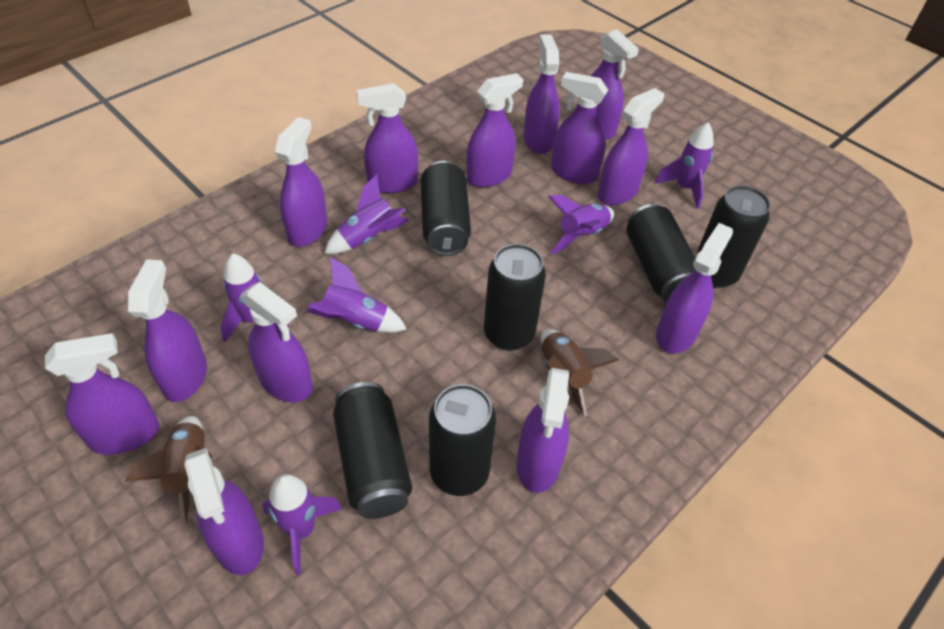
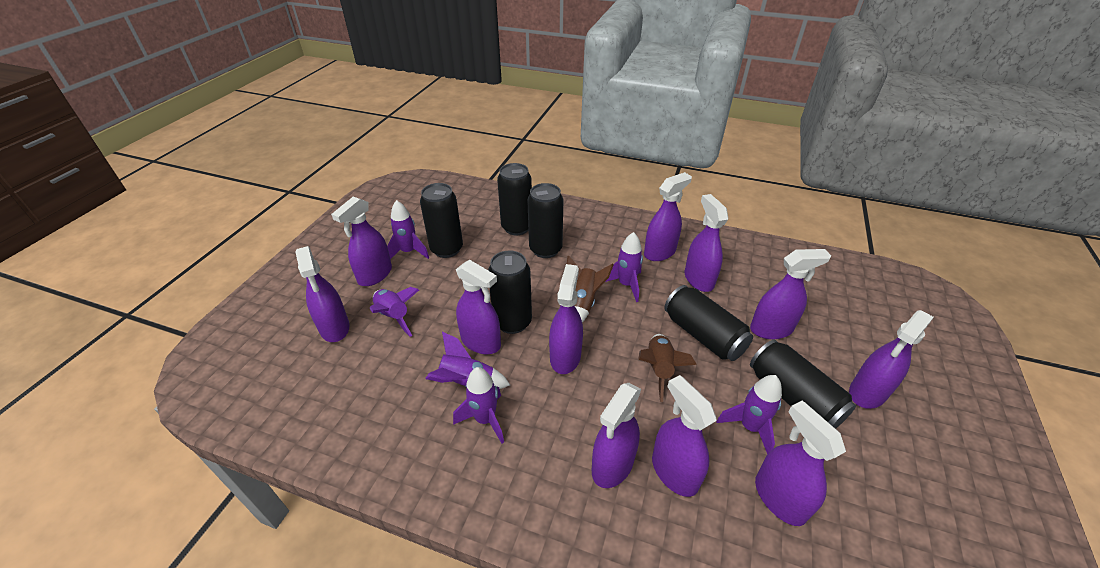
purple spray bottle: 13 -> 11

